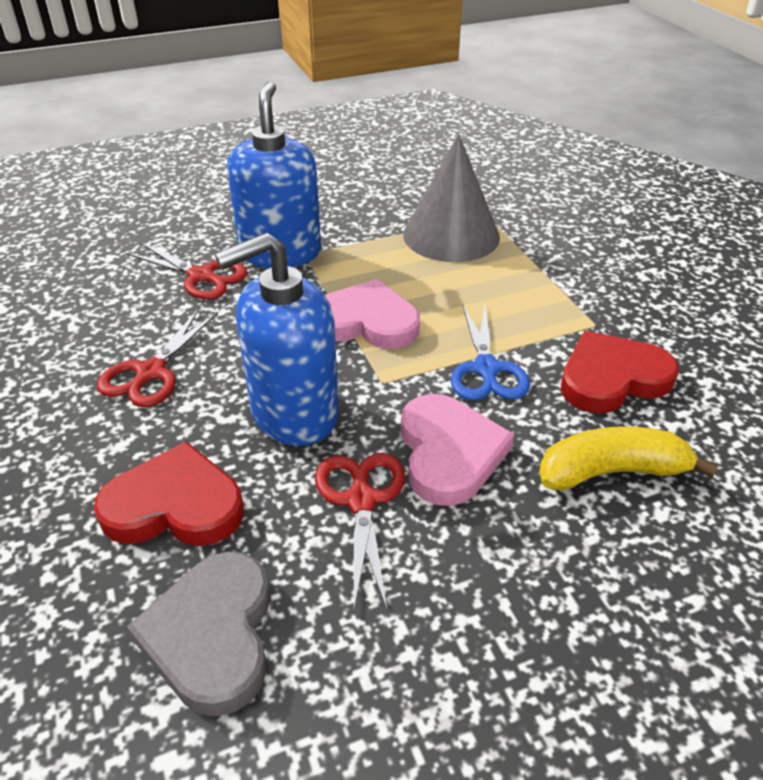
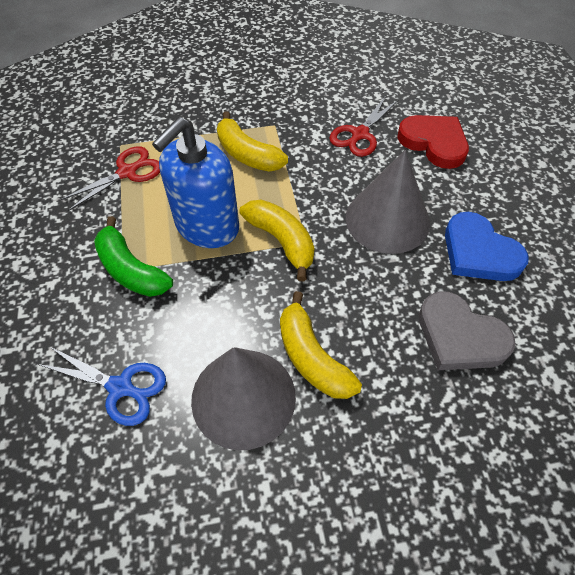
blue heart: 0 -> 1
blue soap dispenser: 2 -> 1
green banana: 0 -> 1
grey cone: 1 -> 2
pink heart: 2 -> 0
red heart: 2 -> 1
red scissors: 3 -> 2
yellow banana: 1 -> 3

